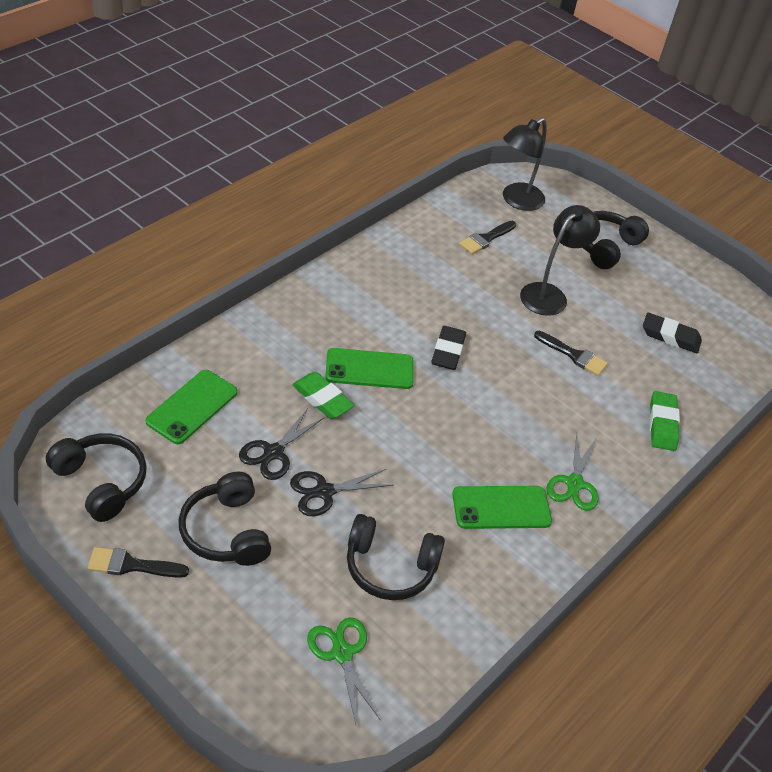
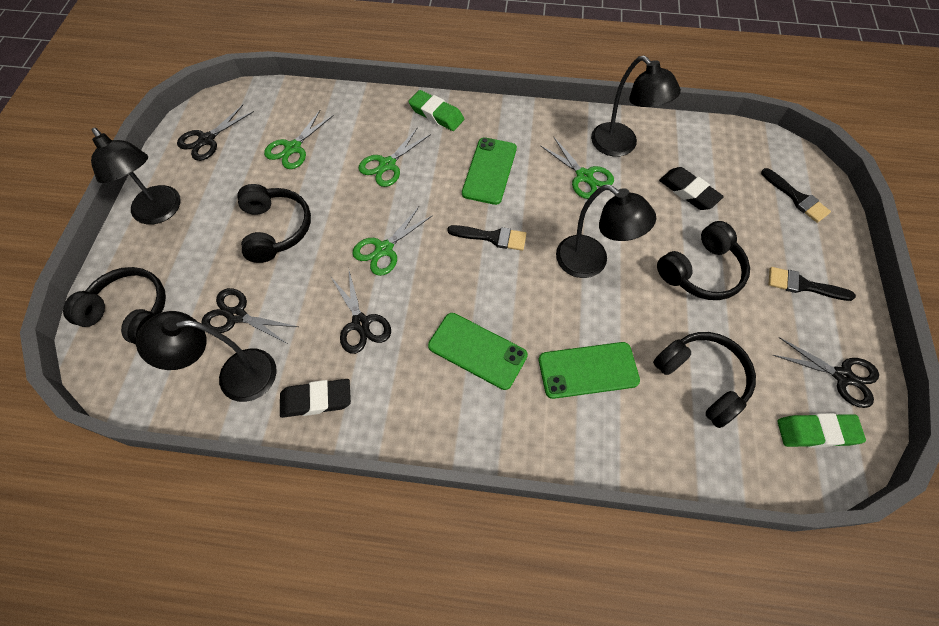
black lamp: 2 -> 4
black scissors: 2 -> 4
green scissors: 2 -> 4

